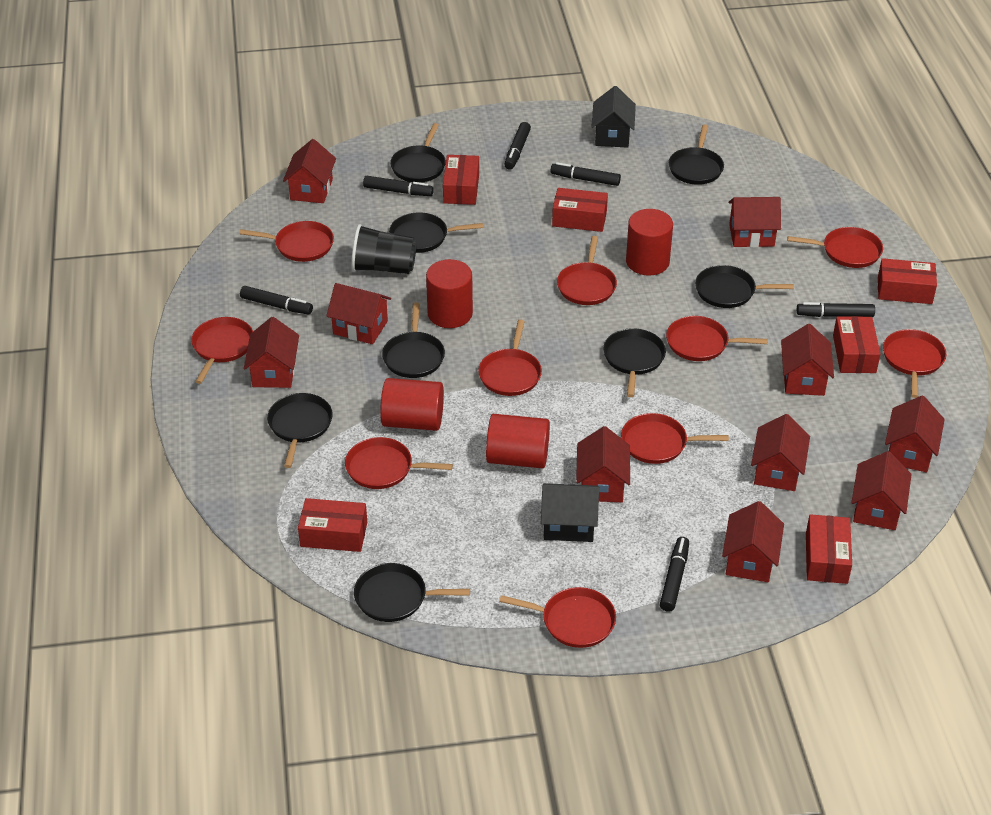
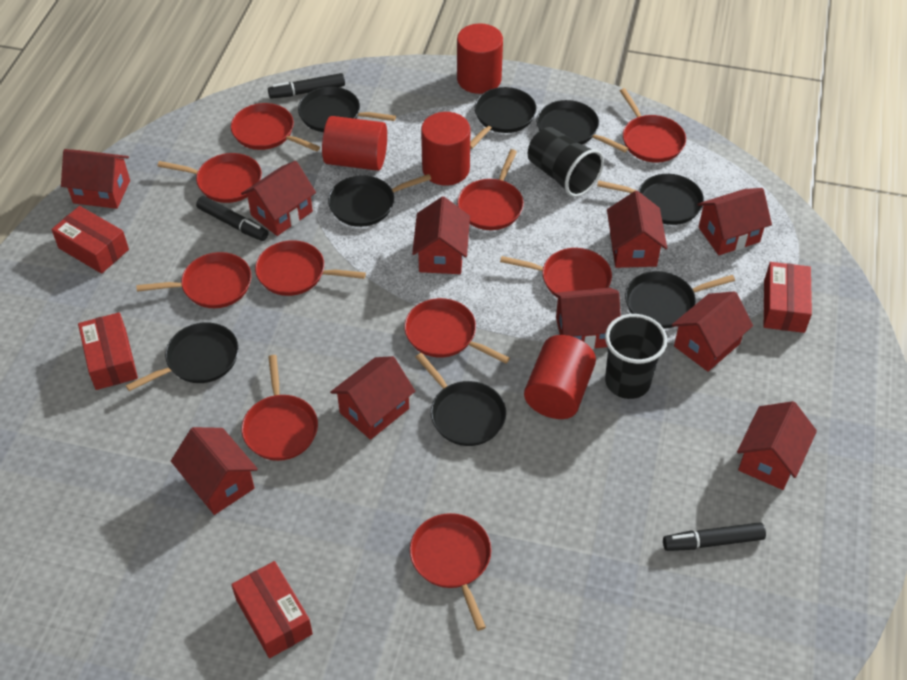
black cup: 1 -> 2
black house: 2 -> 0
black marker: 6 -> 3
red box: 6 -> 4

